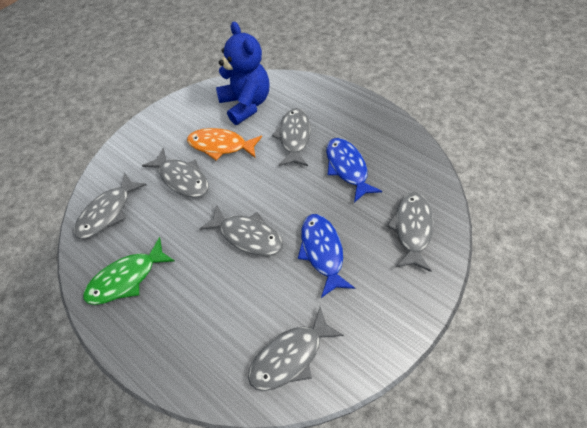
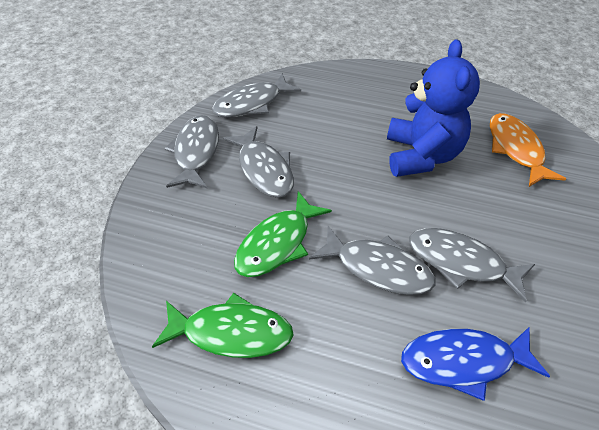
blue fish: 2 -> 1
green fish: 1 -> 2
grey fish: 6 -> 5

